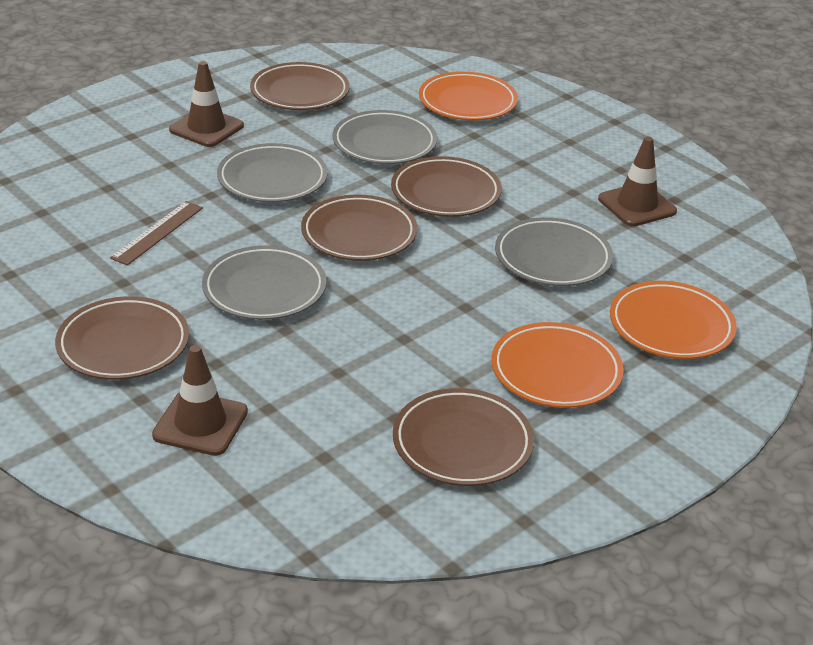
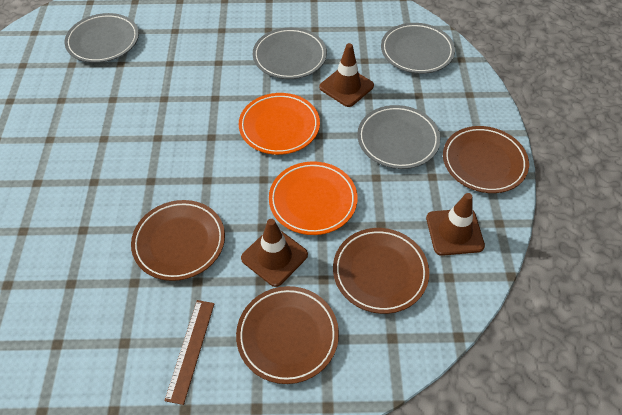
brown plate: 5 -> 4
orange plate: 3 -> 2

